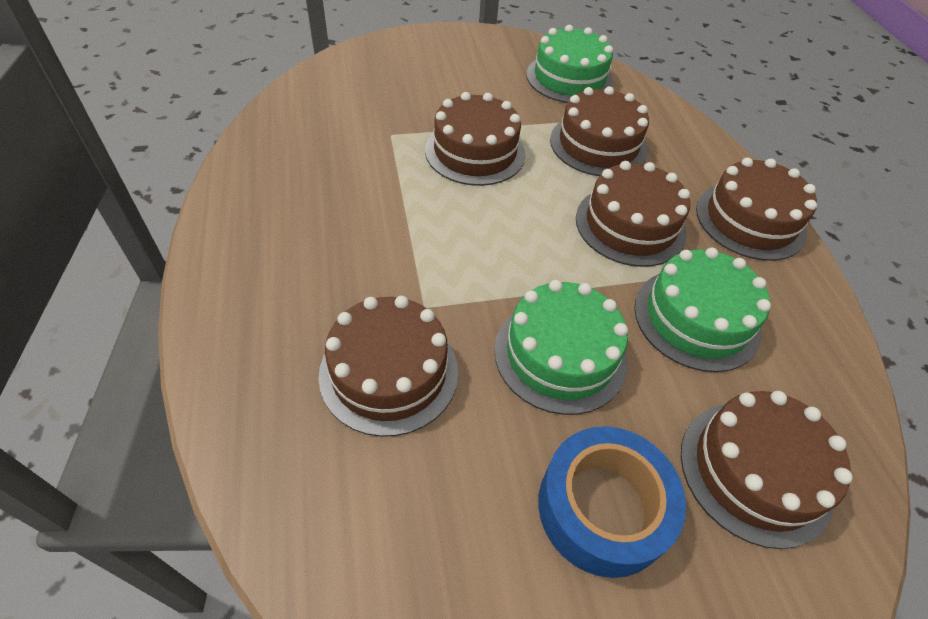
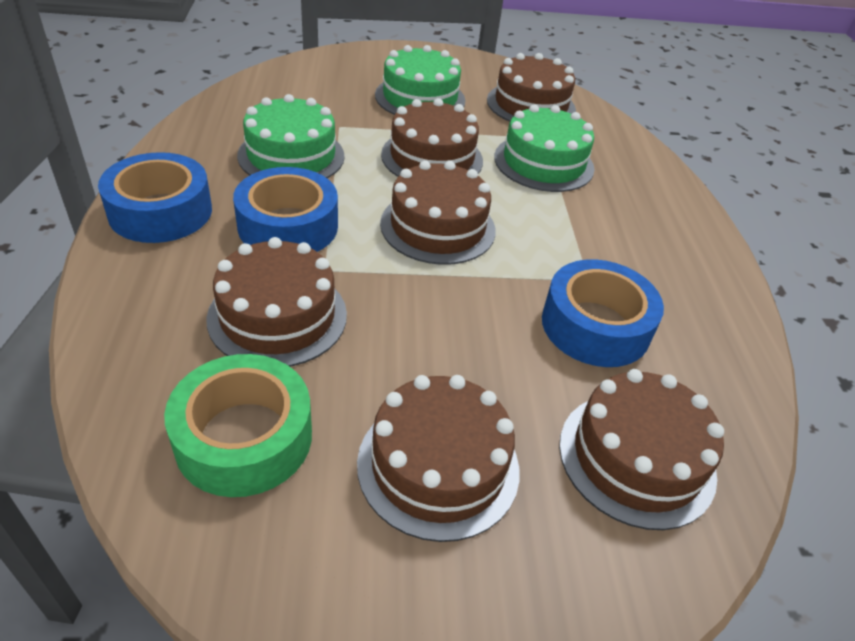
blue tape: 1 -> 3
green tape: 0 -> 1

